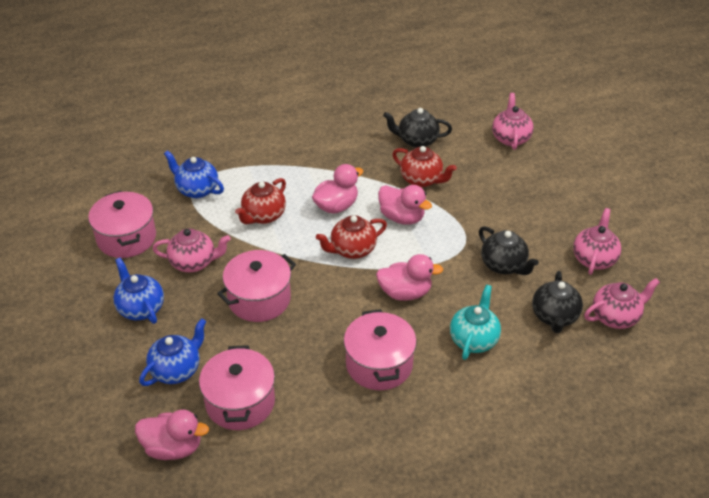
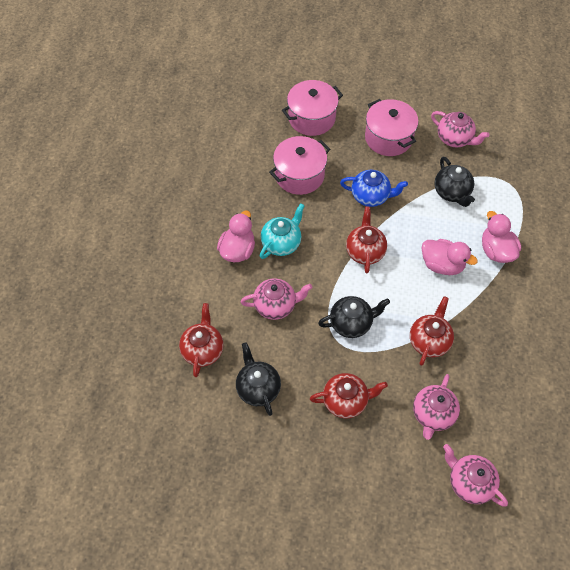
blue teapot: 3 -> 1
pink duck: 4 -> 3
pink pot: 4 -> 3
red teapot: 3 -> 4

